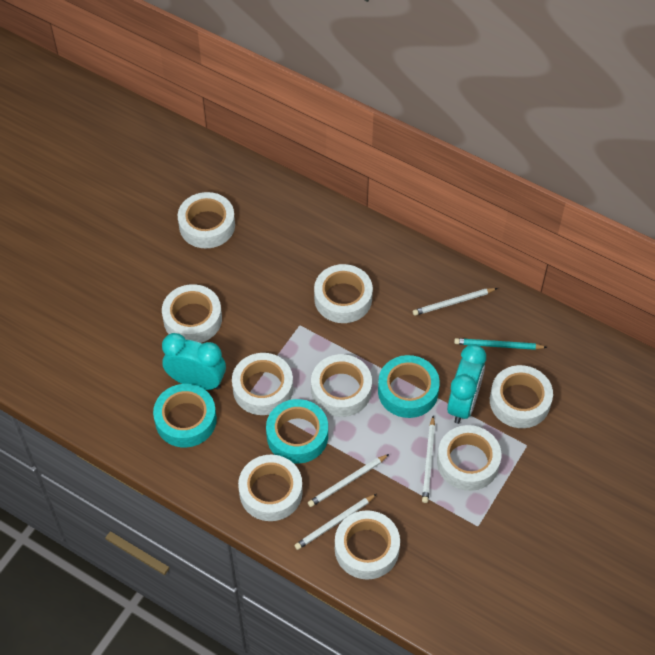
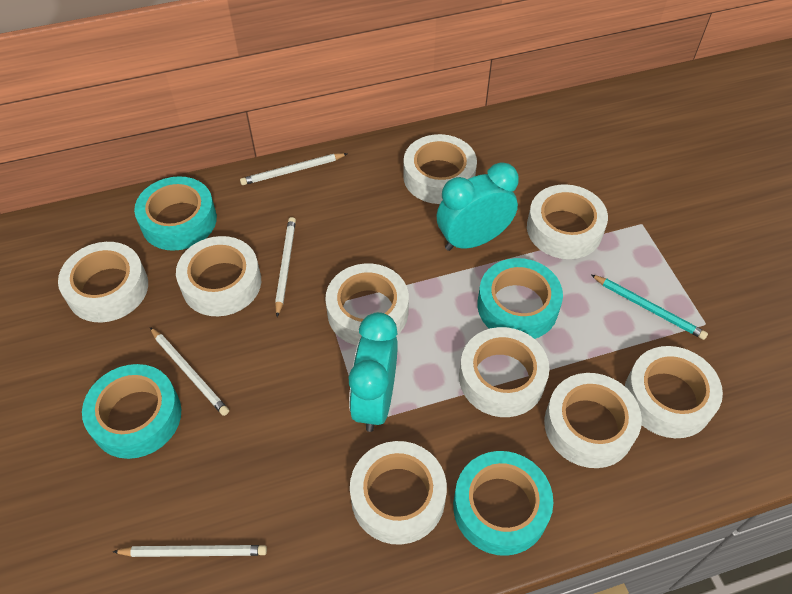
turquoise tape: 3 -> 4

